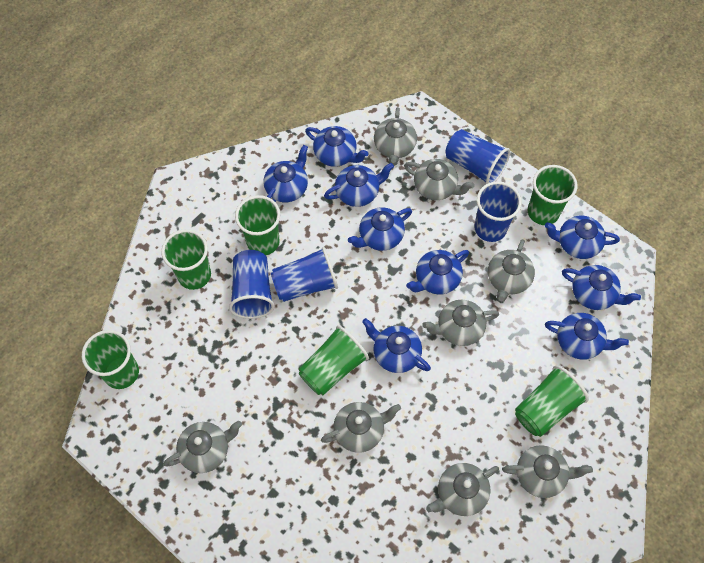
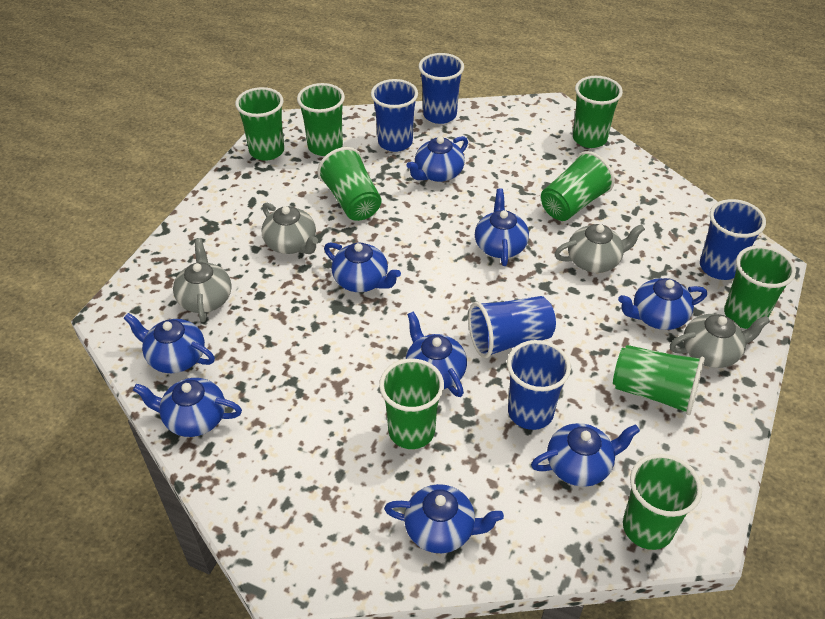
blue cup: 4 -> 5
green cup: 6 -> 9
grey teapot: 8 -> 4

